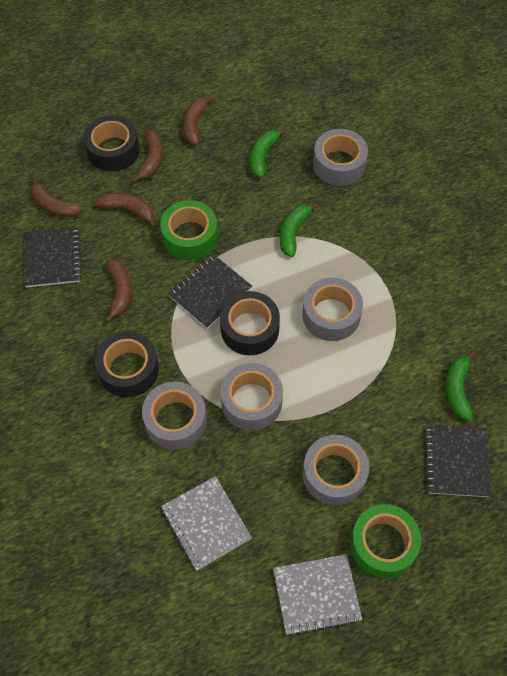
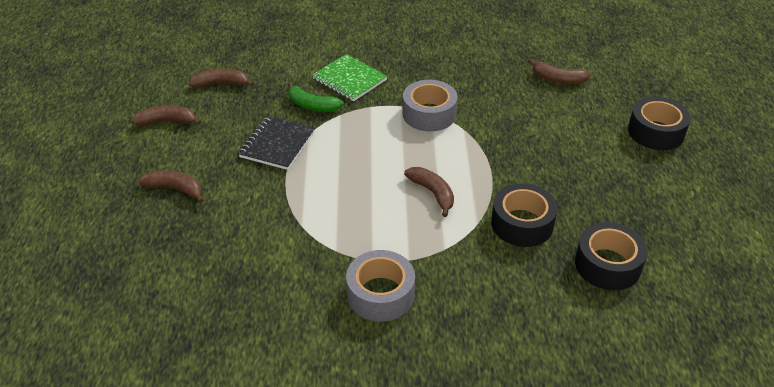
black notebook: 3 -> 1
green banana: 3 -> 1
green notebook: 0 -> 1
green tape: 2 -> 0
grey notebook: 2 -> 0
grey tape: 5 -> 2

